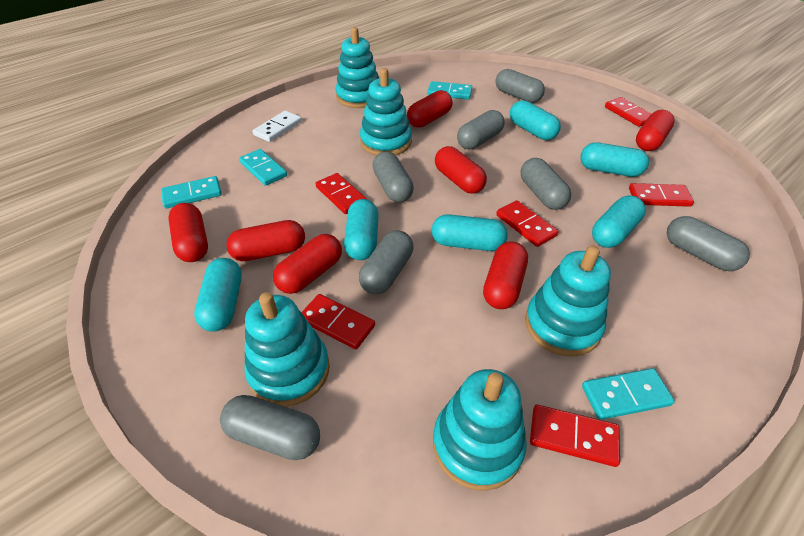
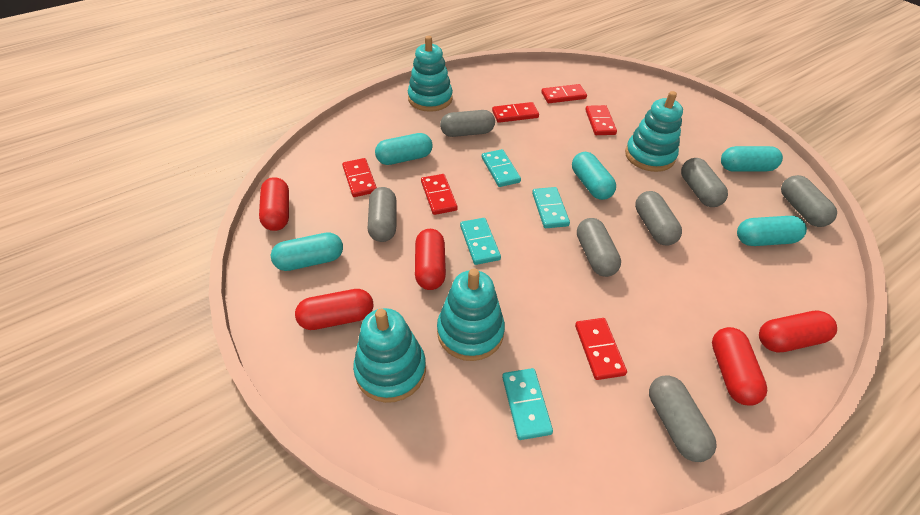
red capsule: 7 -> 5
turquoise capsule: 6 -> 5
turquoise stacking toy: 5 -> 4
white domino: 1 -> 0

